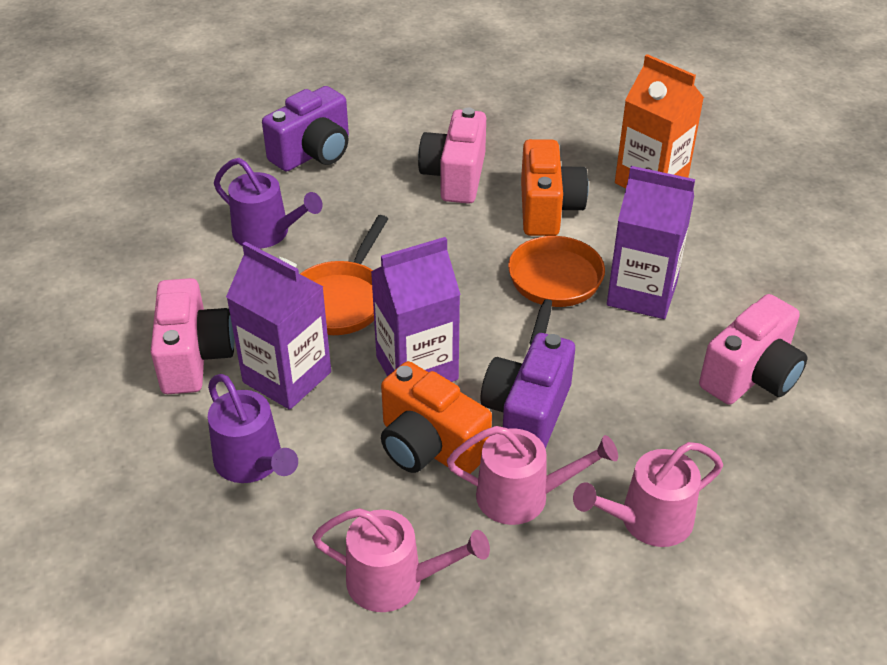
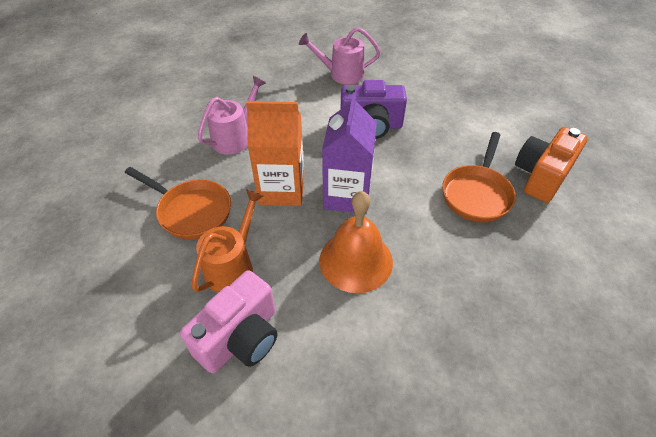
orange bell: 0 -> 1
orange camera: 2 -> 1
orange watering can: 0 -> 1
pink camera: 3 -> 1
pink watering can: 3 -> 2
purple camera: 2 -> 1
purple carton: 3 -> 1
purple watering can: 2 -> 0

